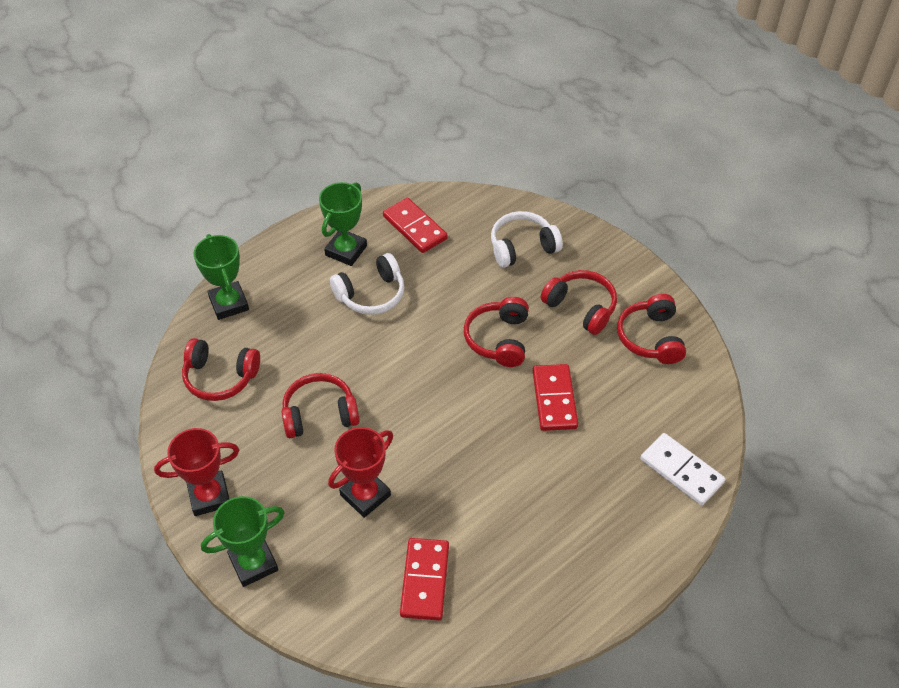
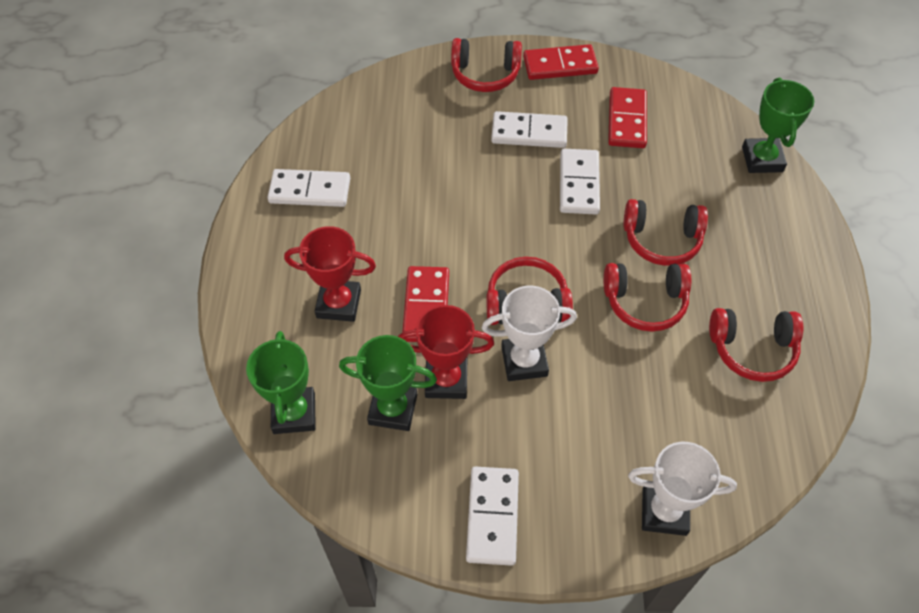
white domino: 1 -> 4
white headphones: 2 -> 0
white trophy: 0 -> 2

